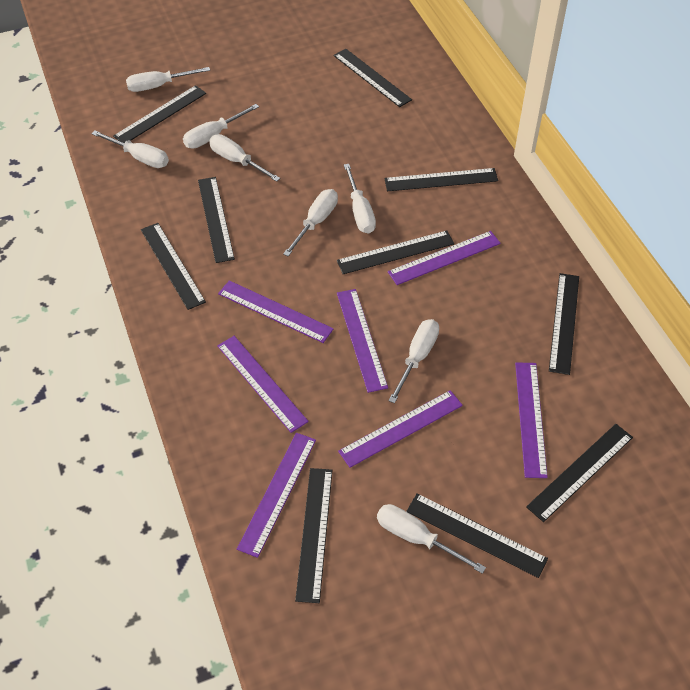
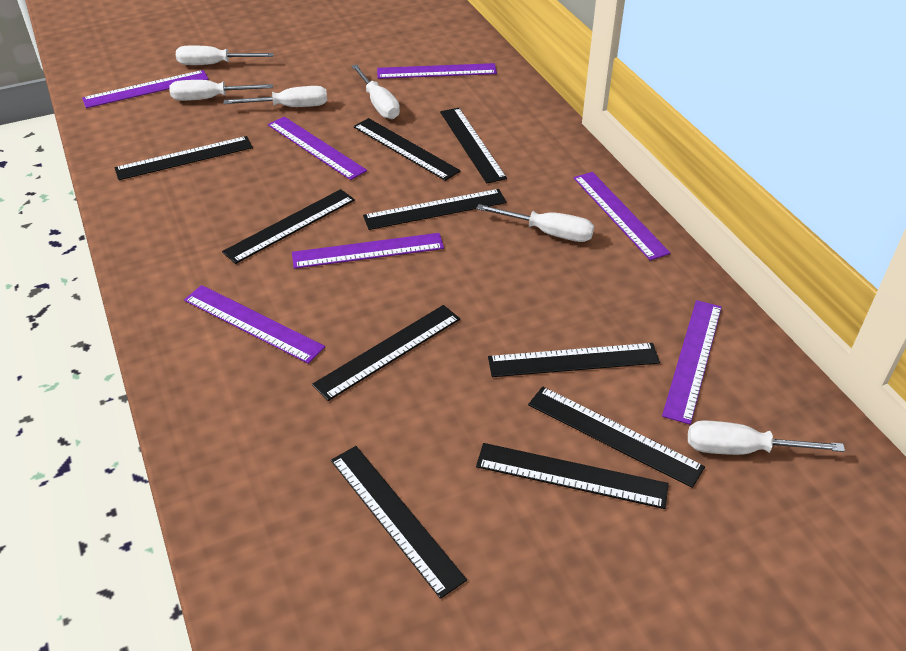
white screwdriver: 8 -> 6

